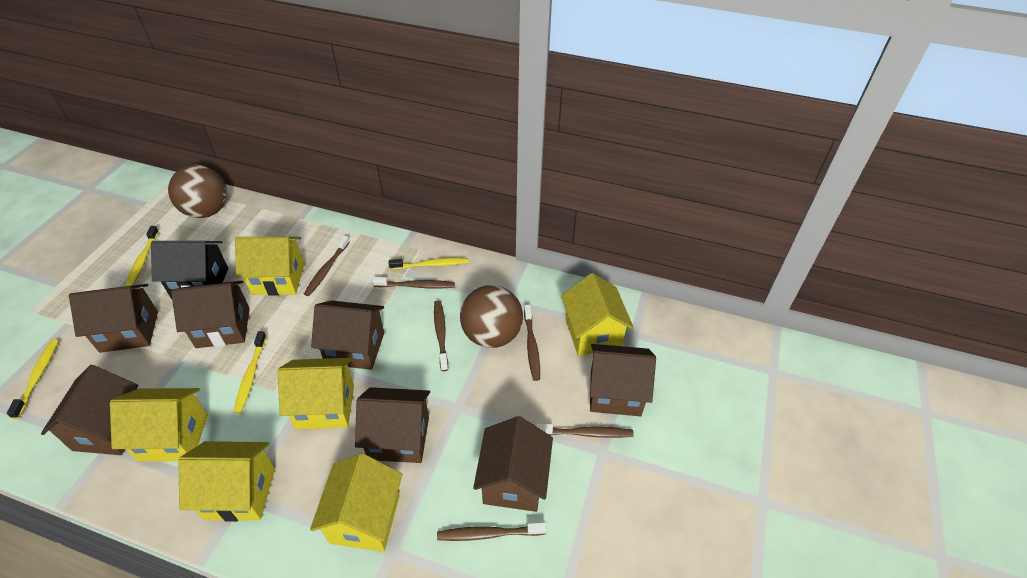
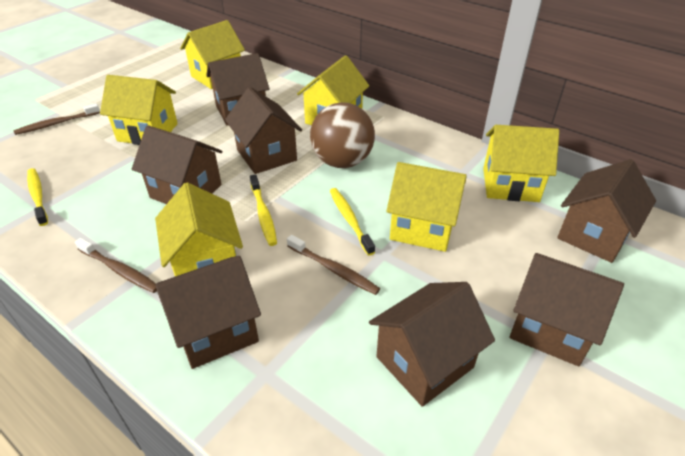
black house: 1 -> 0
brown ball: 2 -> 1
brown toothbrush: 6 -> 3
yellow toothbrush: 4 -> 3

